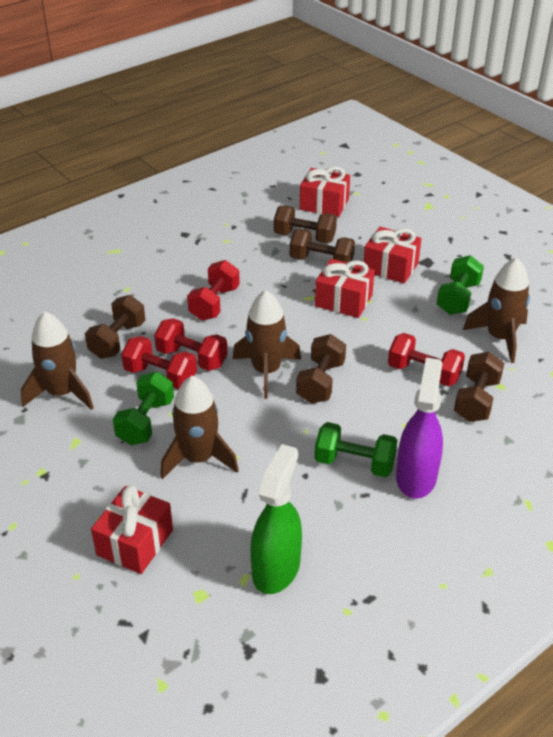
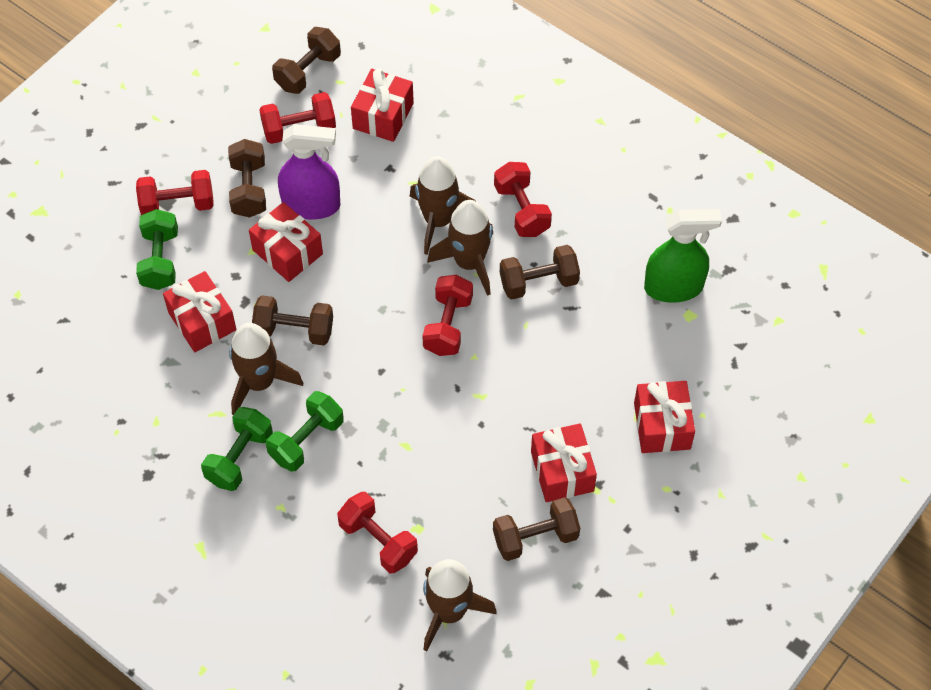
red dumbbell: 4 -> 5
red gift: 4 -> 5

